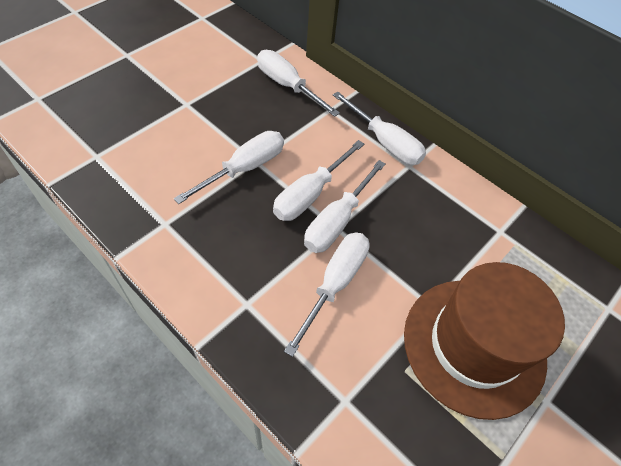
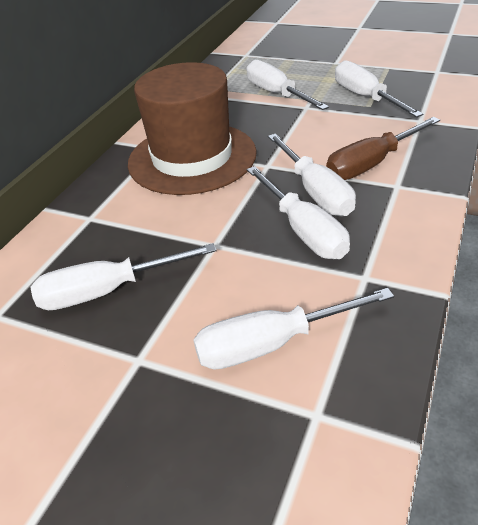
brown screwdriver: 0 -> 1

